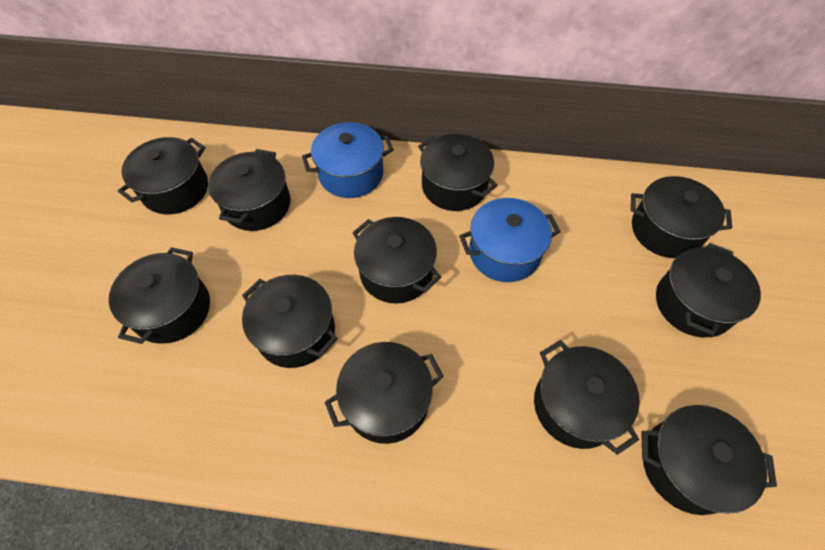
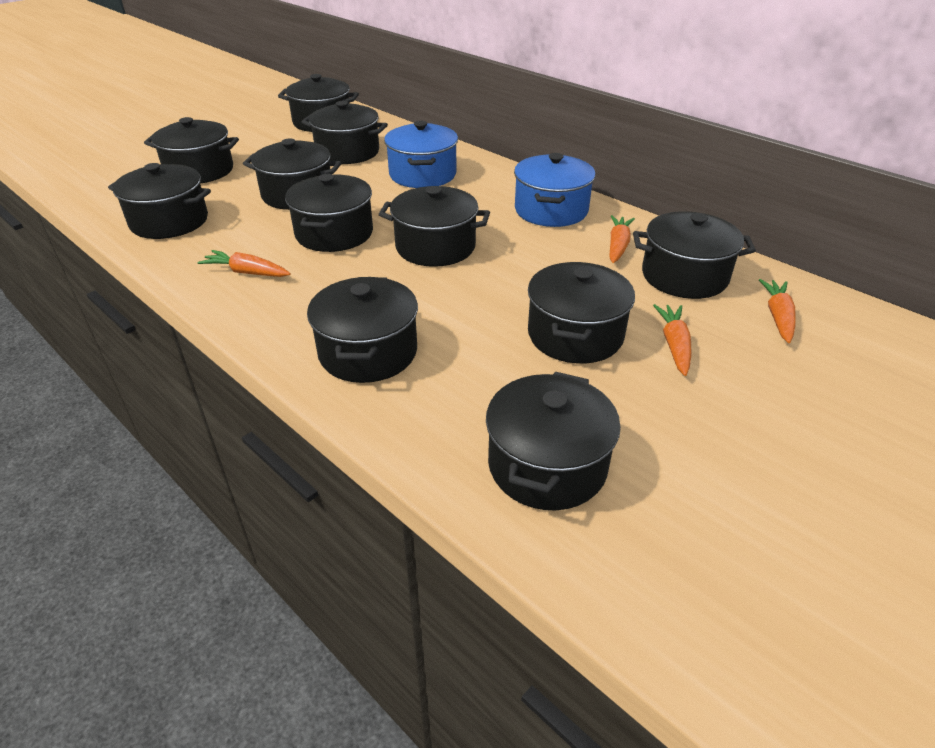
orange carrot: 0 -> 4

